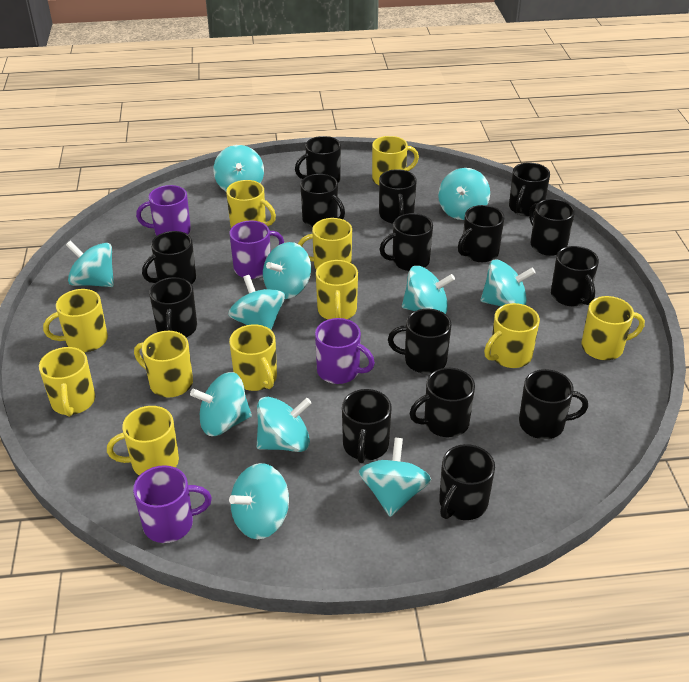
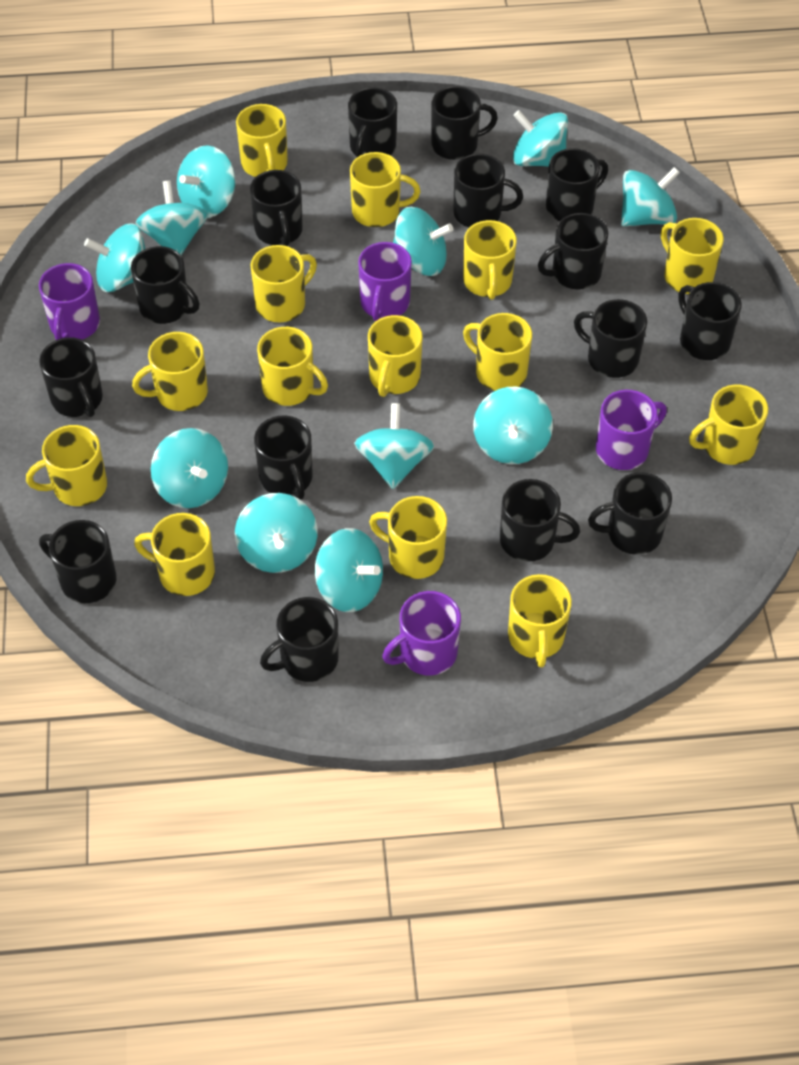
yellow mug: 11 -> 14

